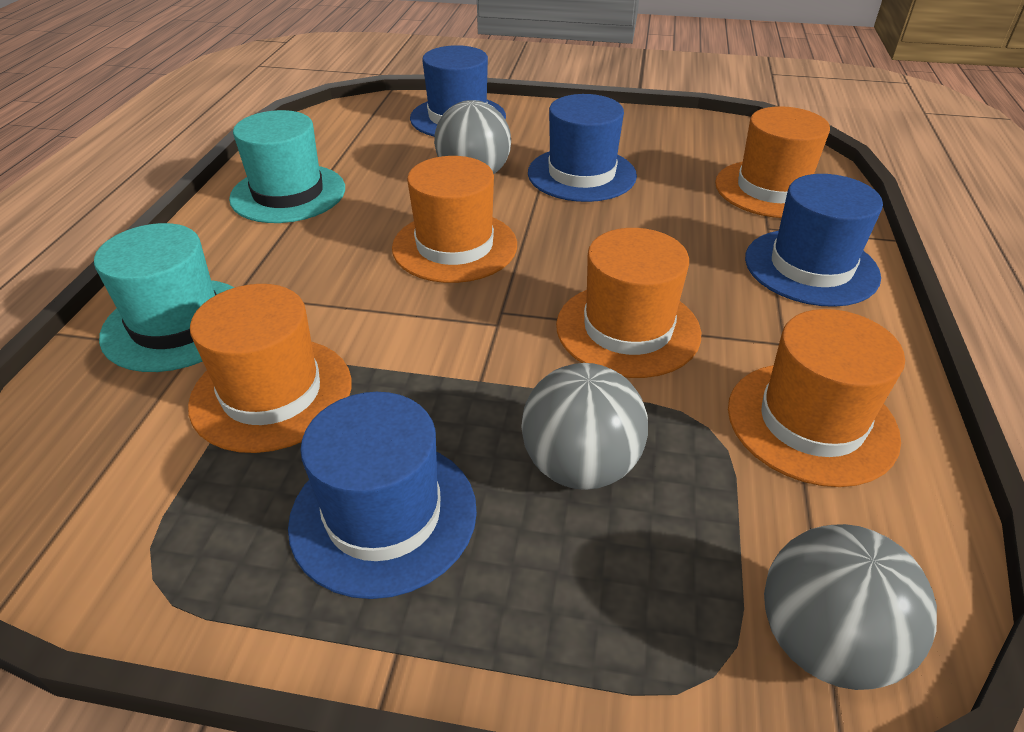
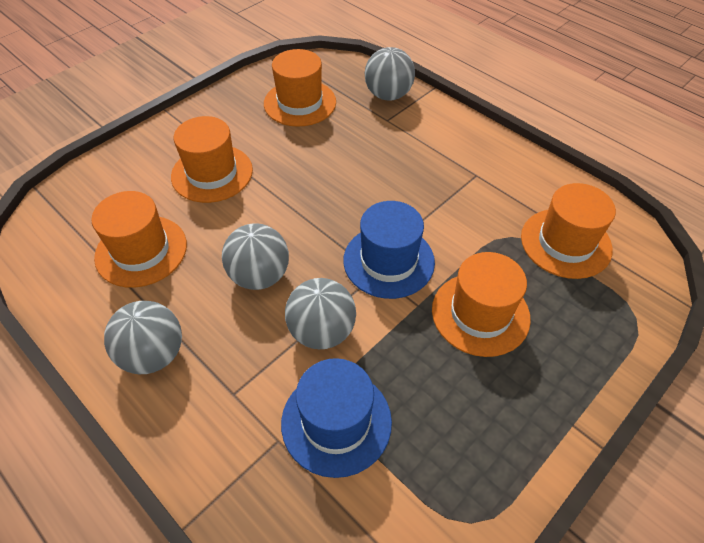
blue hat: 4 -> 2
grey ball: 3 -> 4
turquoise hat: 2 -> 0

